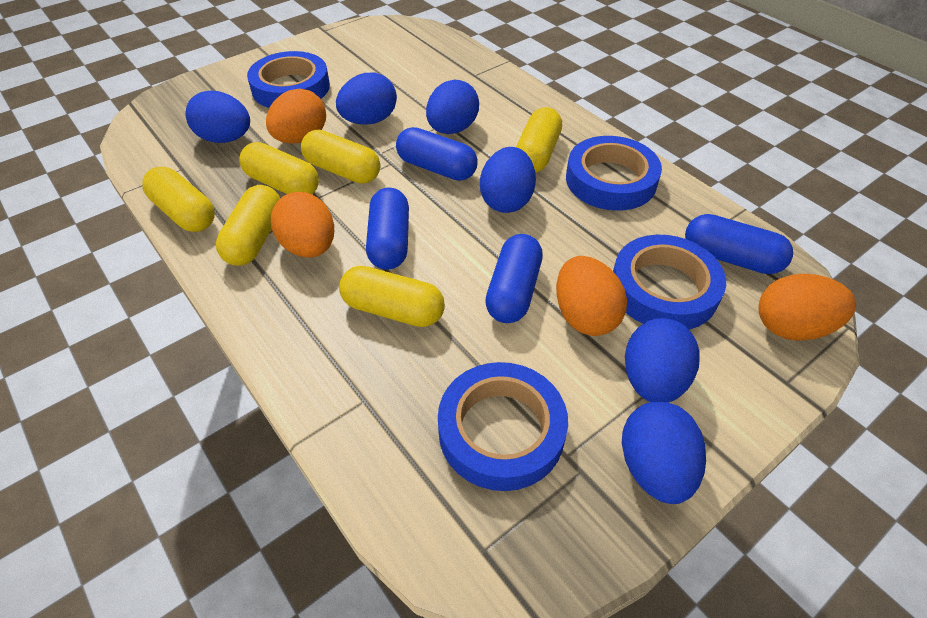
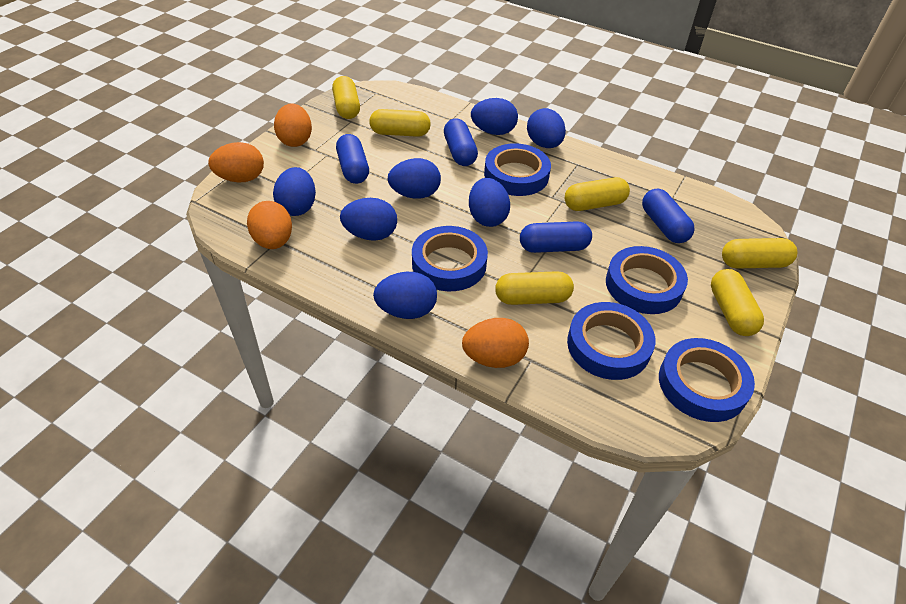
blue egg: 6 -> 7
blue tape: 4 -> 5

